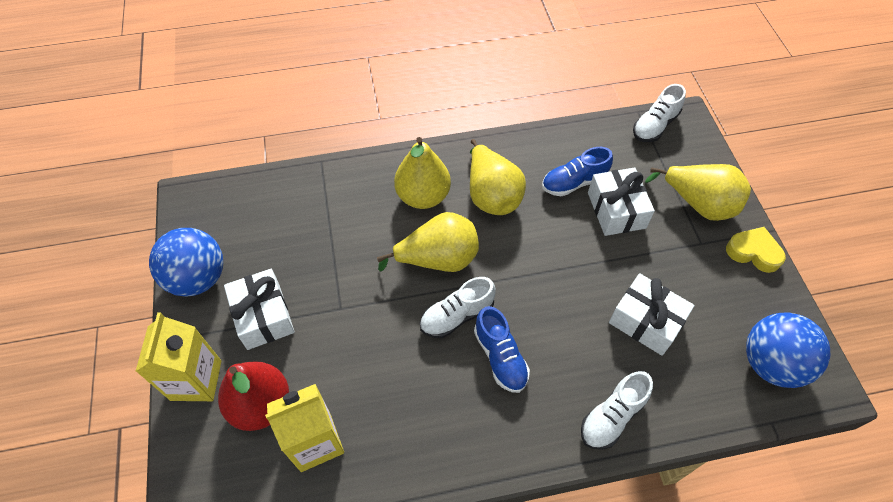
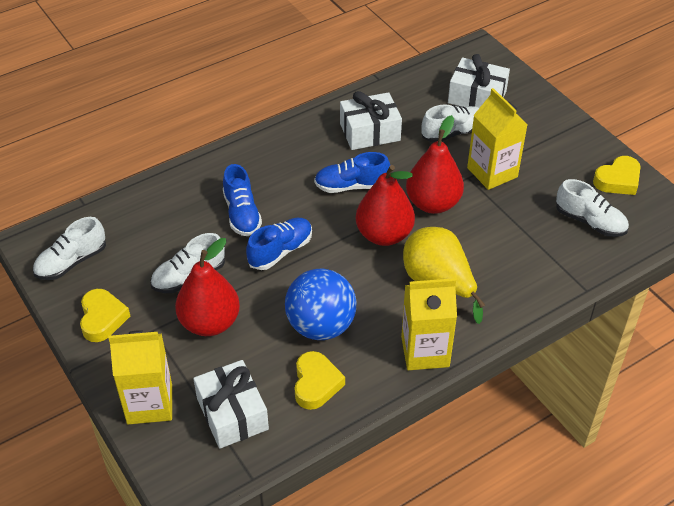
blue ball: 2 -> 1
blue shoe: 2 -> 3
red pear: 1 -> 3
white shoe: 3 -> 4
yellow carton: 2 -> 3
yellow heart: 1 -> 3
yellow pear: 4 -> 1

